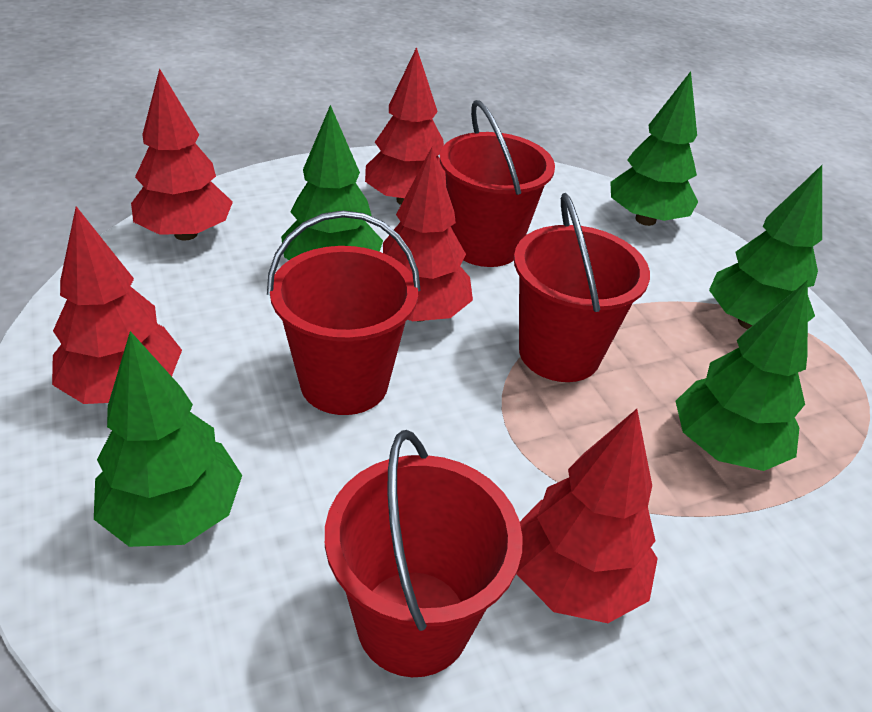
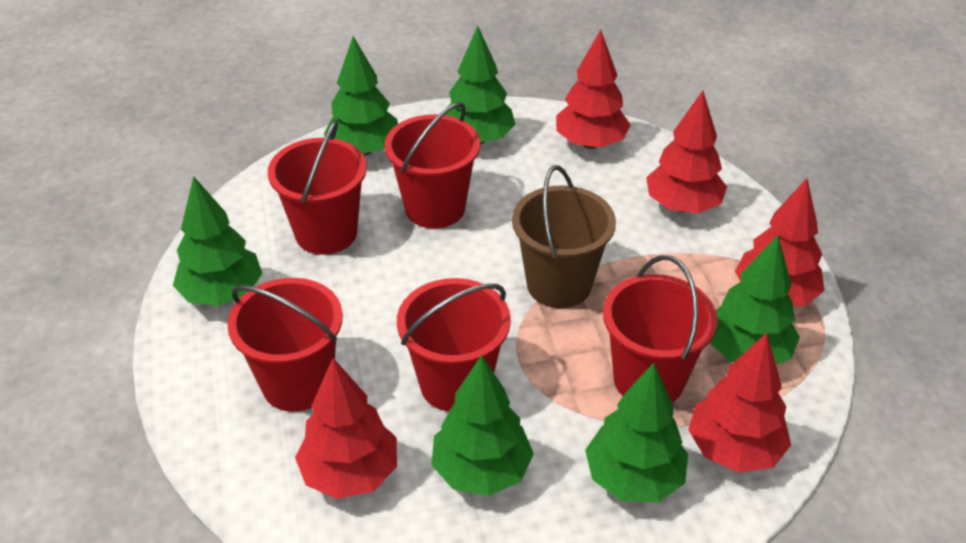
brown bucket: 0 -> 1
green tree: 5 -> 6
red bucket: 4 -> 5

